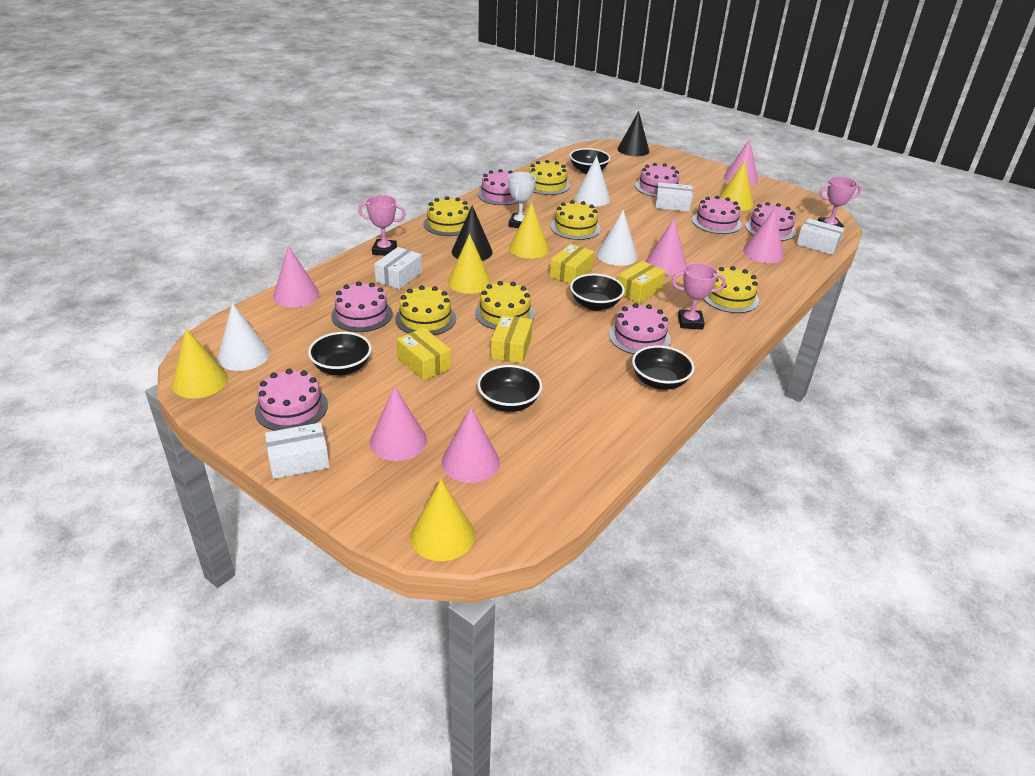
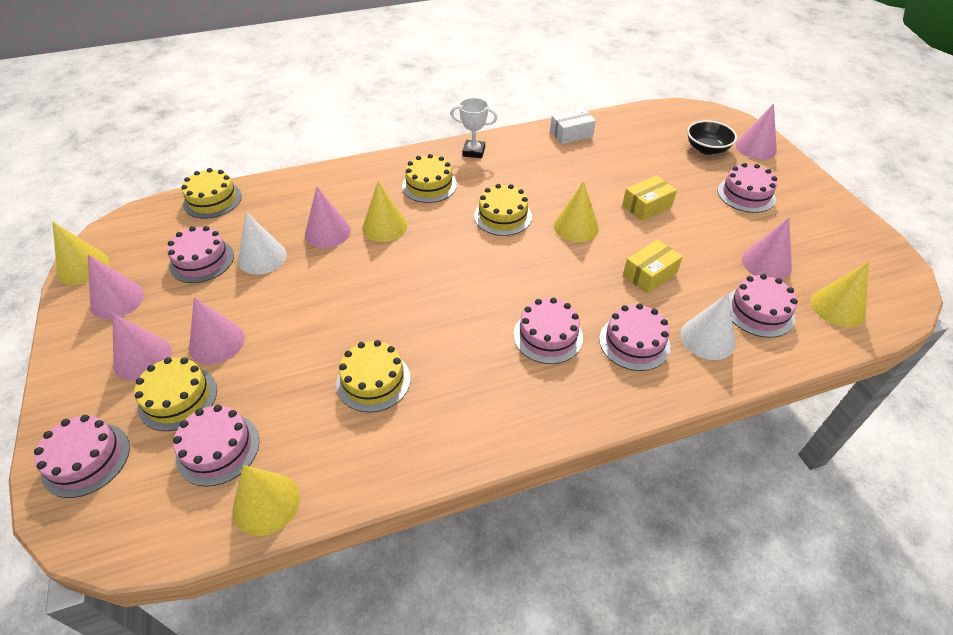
black bowl: 5 -> 1
black cone: 2 -> 0
pink trophy: 3 -> 0
white box: 4 -> 1
white cone: 3 -> 2
yellow box: 4 -> 2
yellow cake: 6 -> 5

